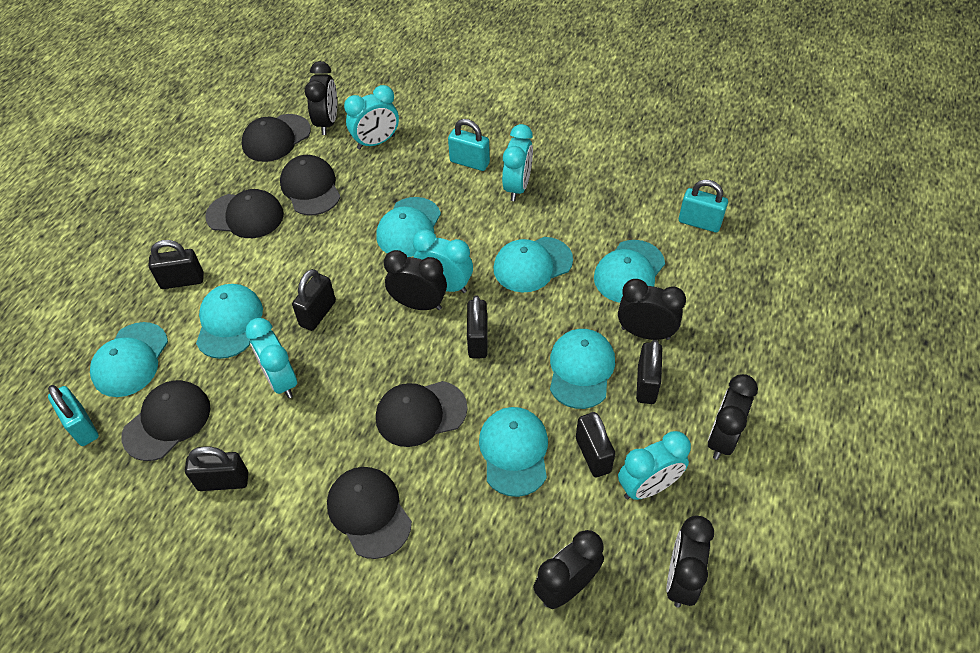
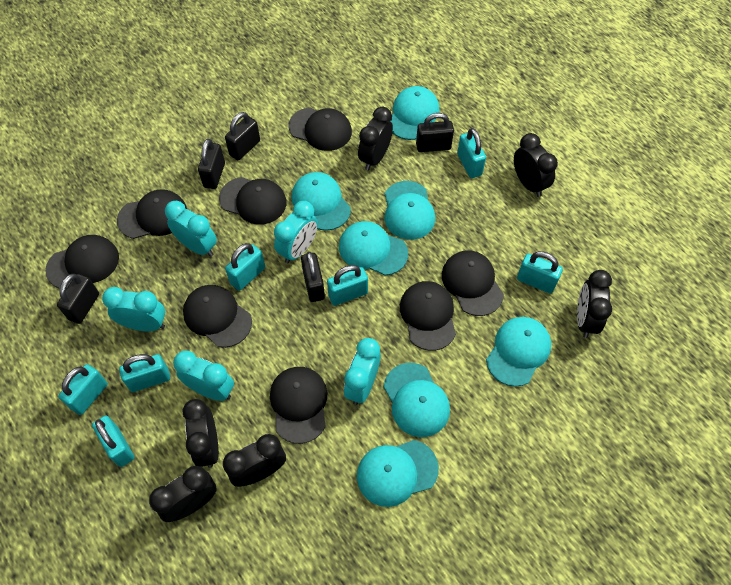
black cap: 6 -> 8
black padlock: 6 -> 5
turquoise padlock: 3 -> 7

